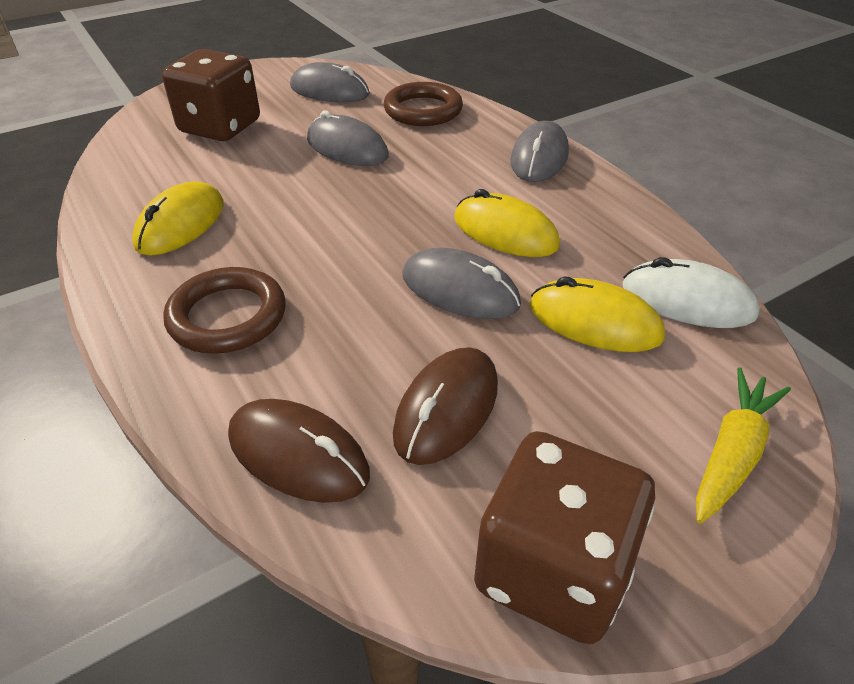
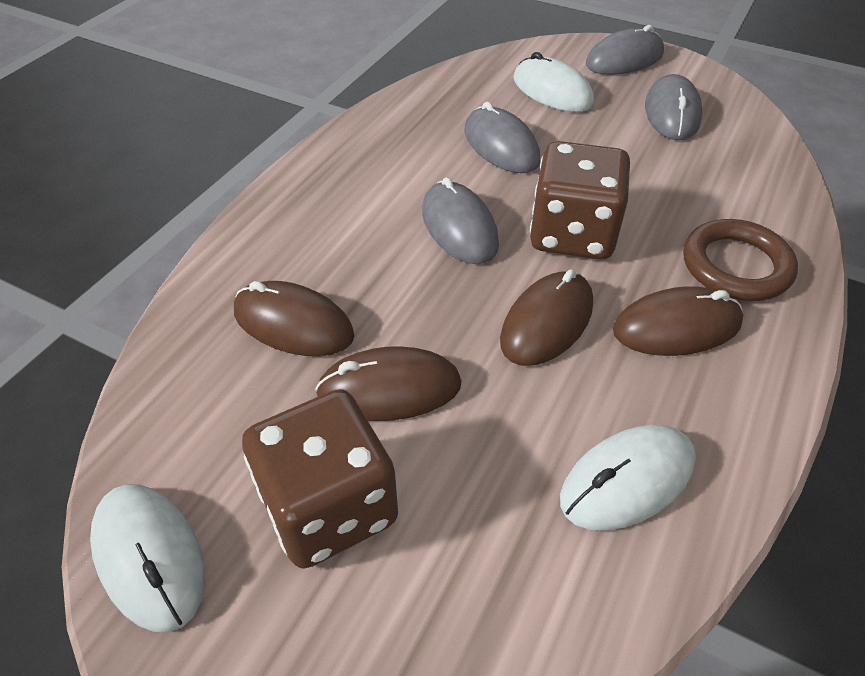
brown mouse: 2 -> 4
brown ring: 2 -> 1
white mouse: 1 -> 3
yellow carrot: 1 -> 0
yellow mouse: 3 -> 0

